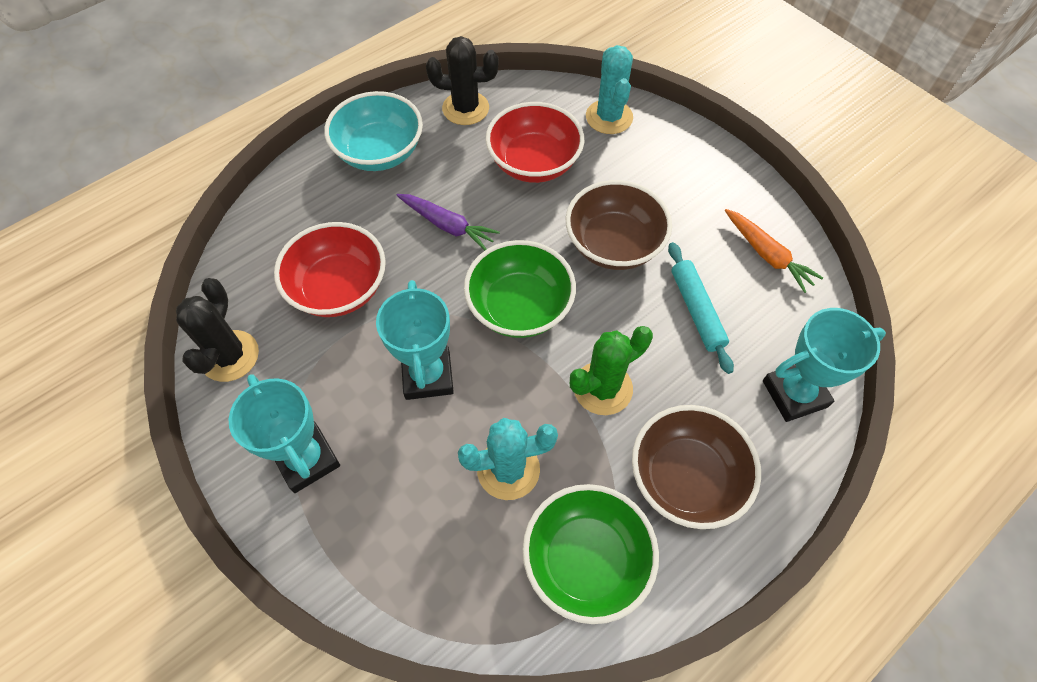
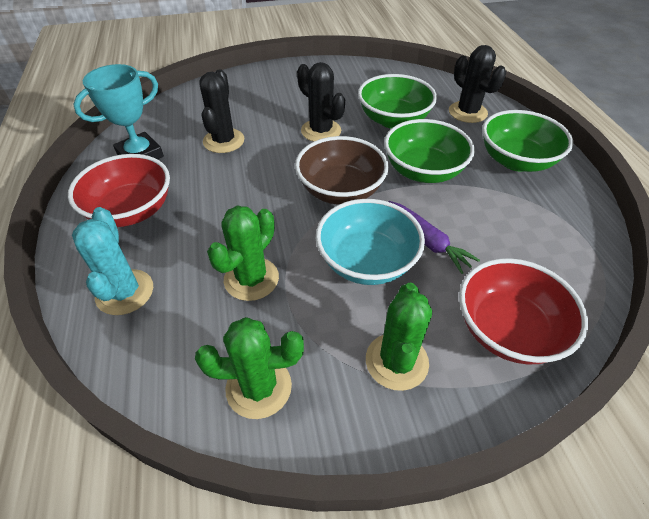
black cactus: 2 -> 3
brown bowl: 2 -> 1
green bowl: 2 -> 3
green cactus: 1 -> 3
orange carrot: 1 -> 0
turquoise cactus: 2 -> 1
turquoise rolling pin: 1 -> 0
turquoise trophy: 3 -> 1

